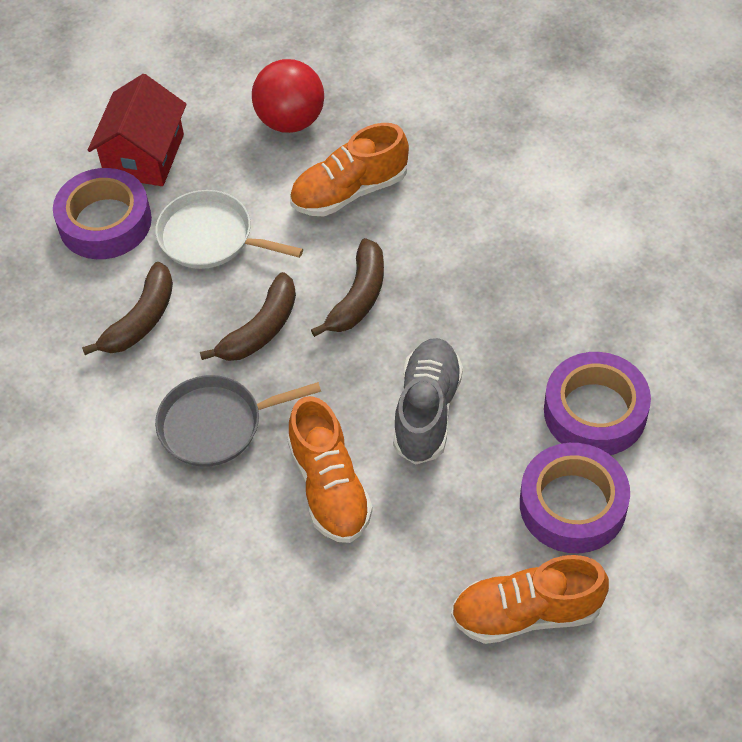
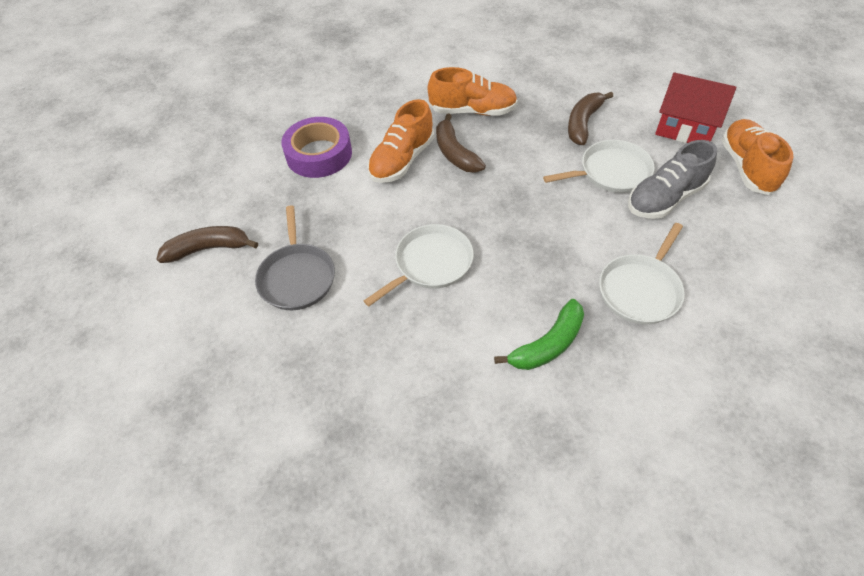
green banana: 0 -> 1
purple tape: 3 -> 1
red ball: 1 -> 0
white pan: 1 -> 3

